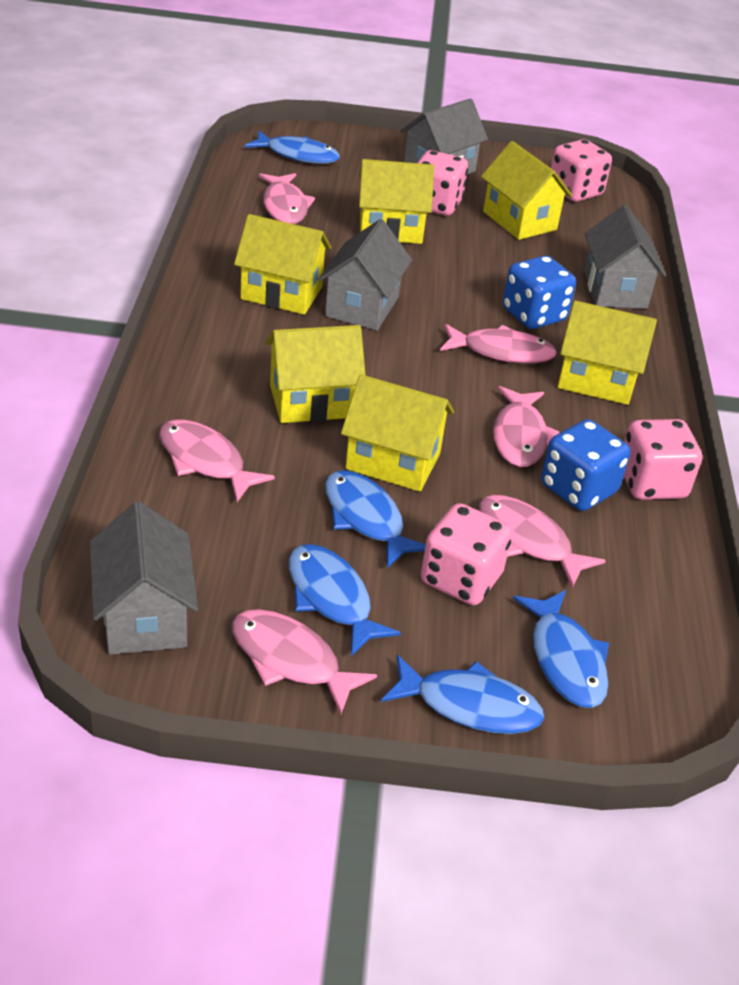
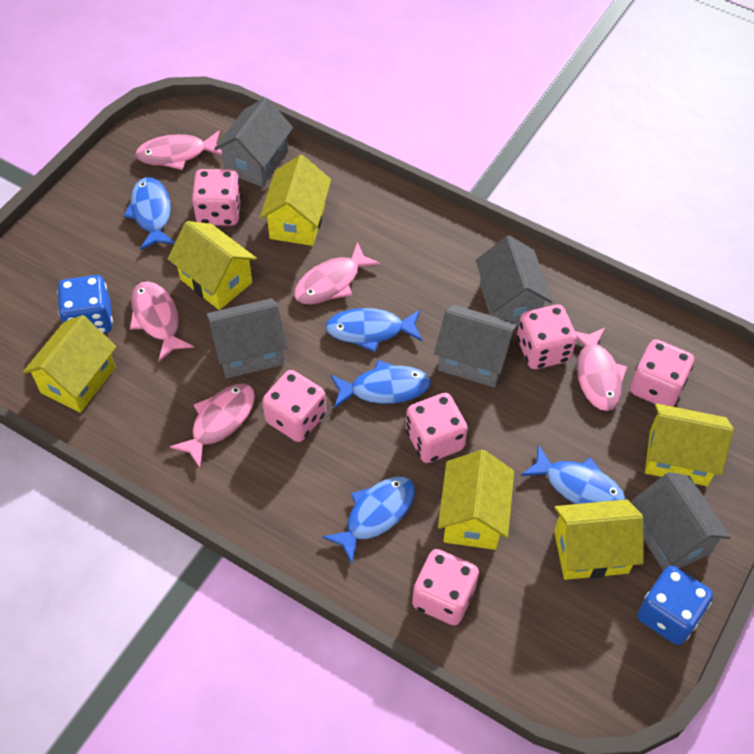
grey house: 4 -> 5
pink dice: 4 -> 6
pink fish: 6 -> 5

